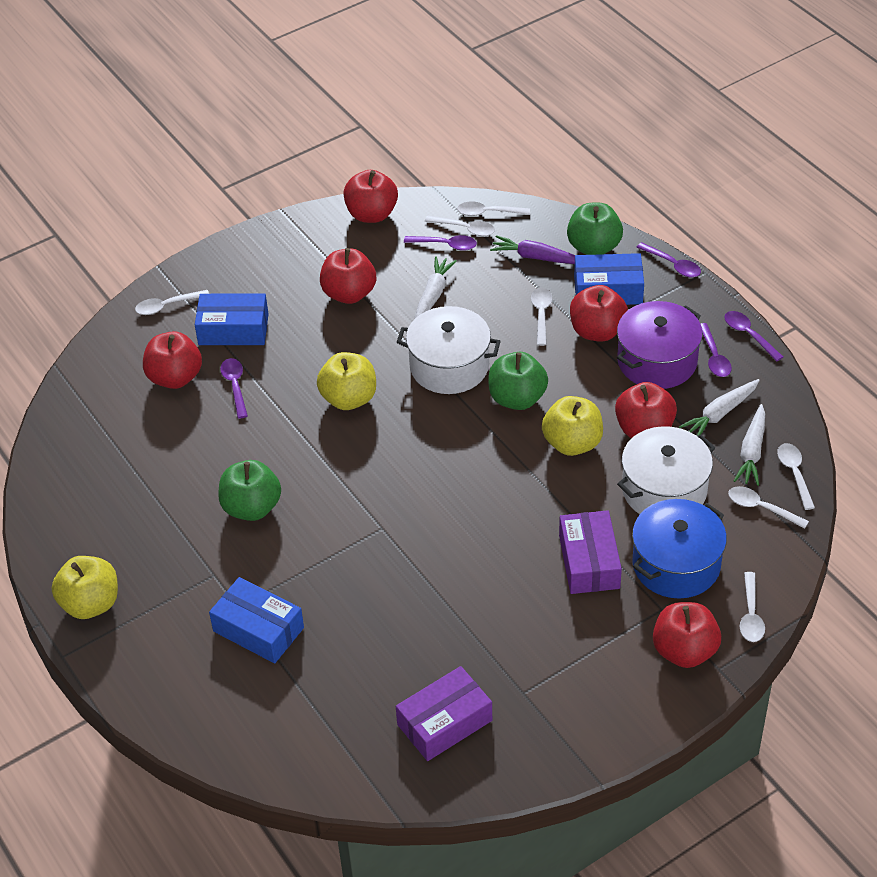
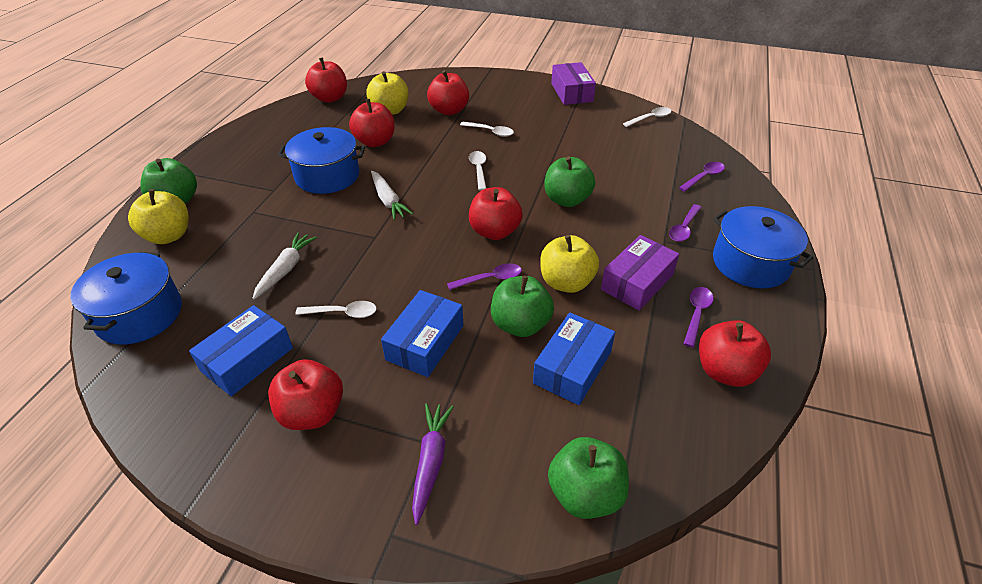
blue pot: 1 -> 3
green apple: 3 -> 4
purple pot: 1 -> 0
purple spoon: 5 -> 4
white carrot: 3 -> 2
white pot: 2 -> 0
white spoon: 7 -> 4

